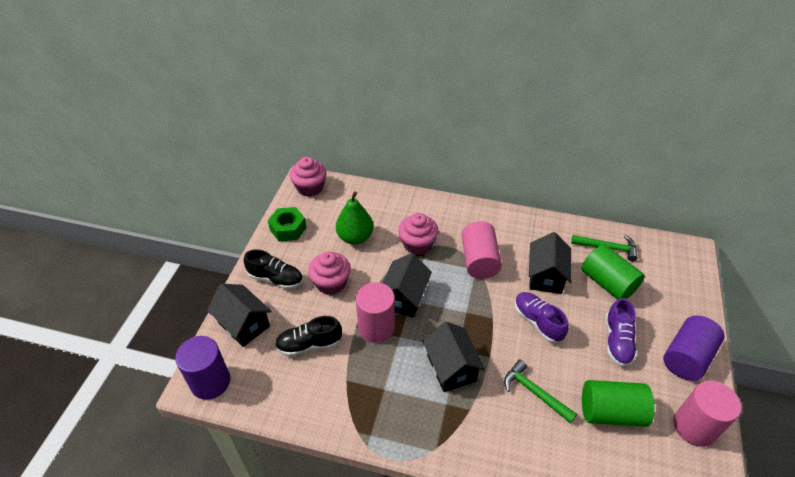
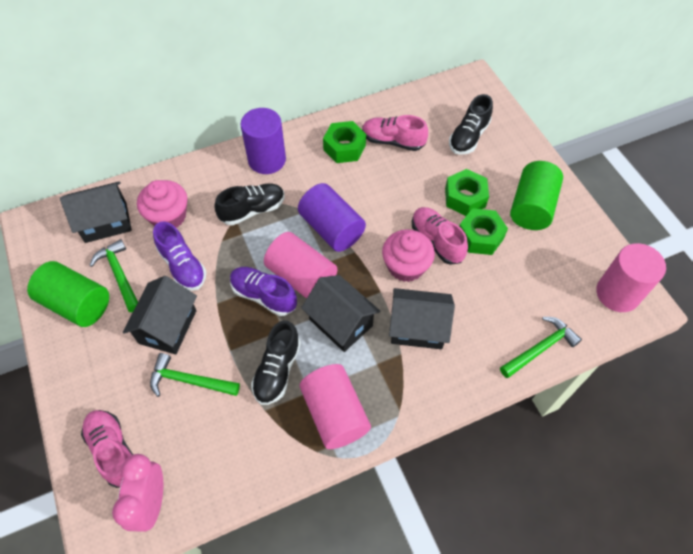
black shoe: 2 -> 3
green hammer: 2 -> 3
green nut: 1 -> 3
green pear: 1 -> 0
pink clock: 0 -> 1
pink cupcake: 3 -> 2
pink shoe: 0 -> 3

